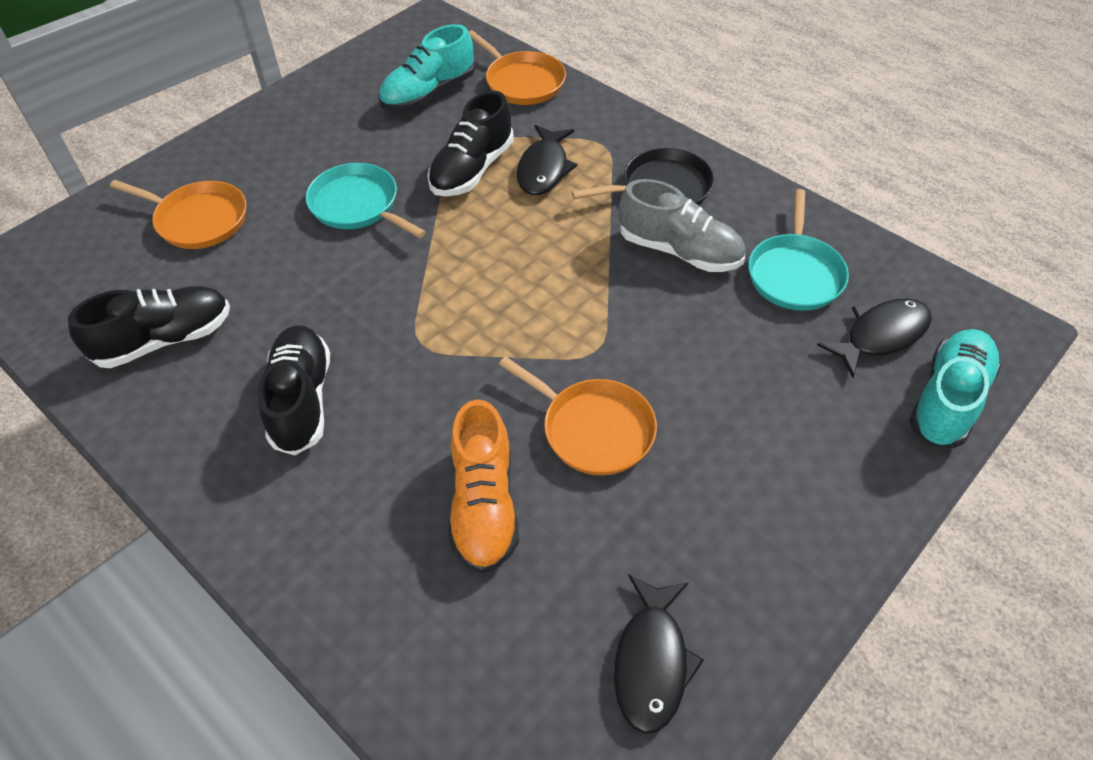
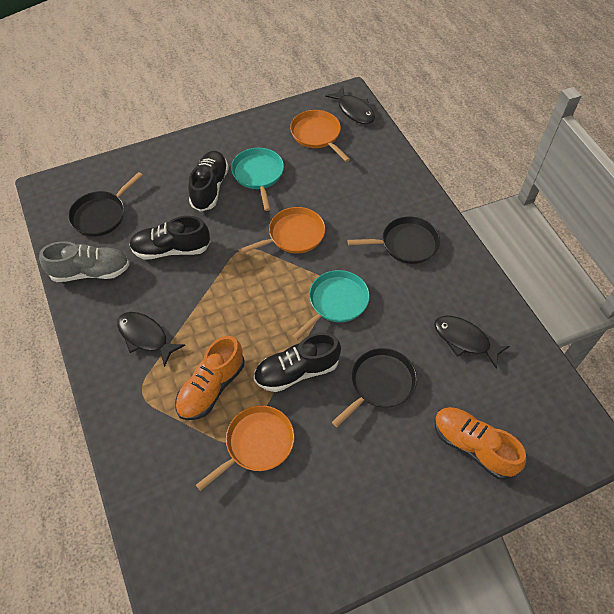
black pan: 1 -> 3
orange shoe: 1 -> 2
turquoise shoe: 2 -> 0

